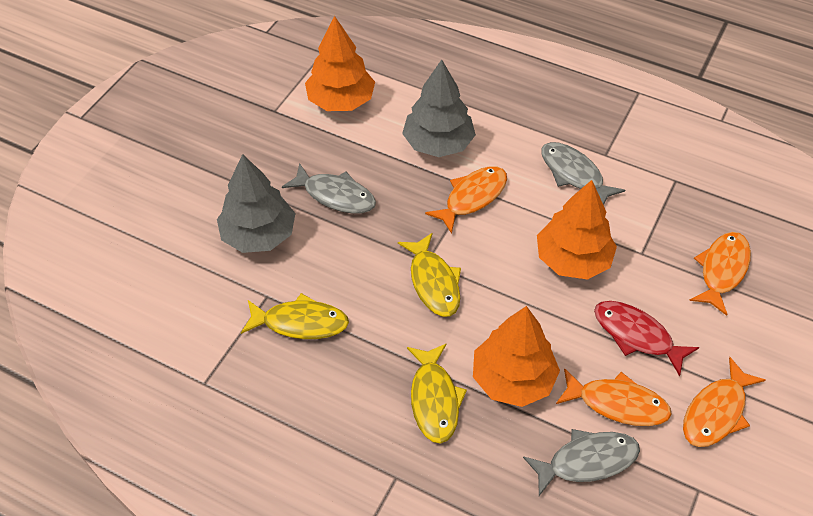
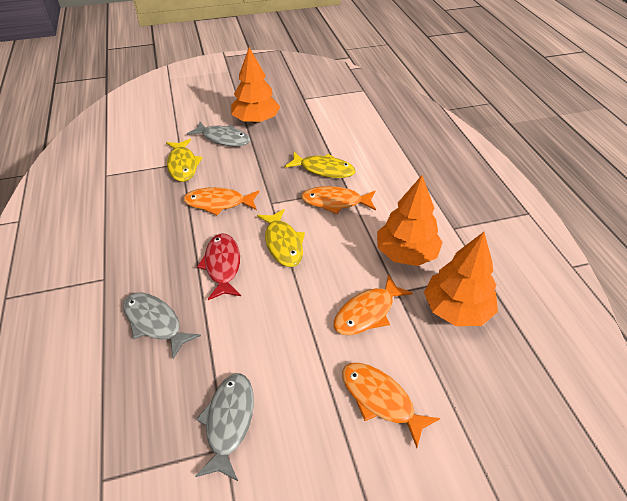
grey tree: 2 -> 0

